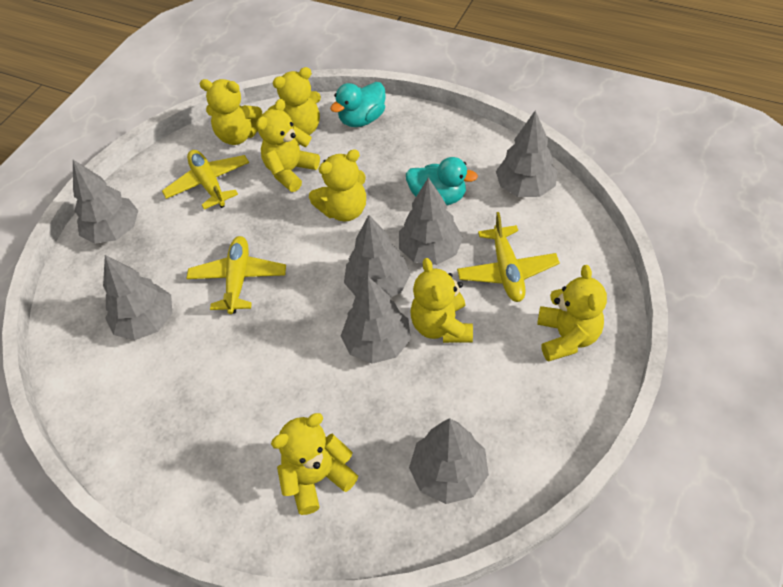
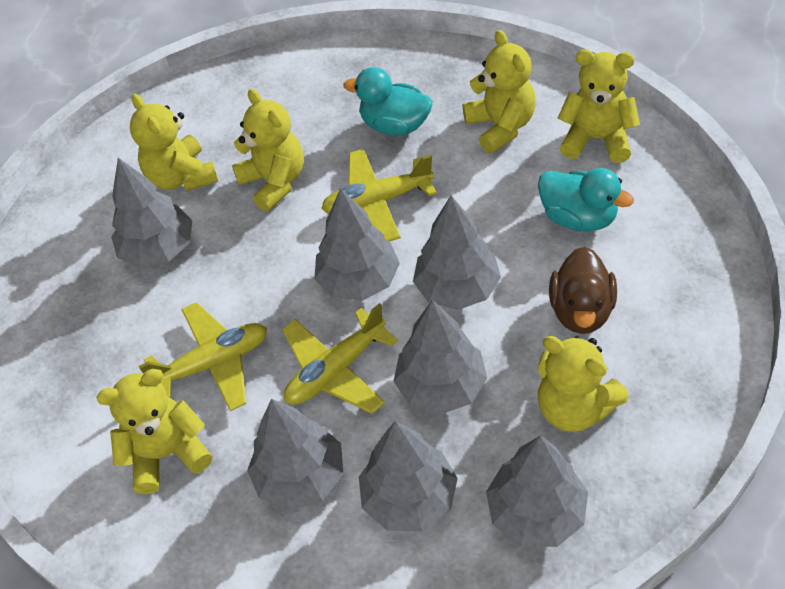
brown duck: 0 -> 1
yellow teddy bear: 7 -> 6

